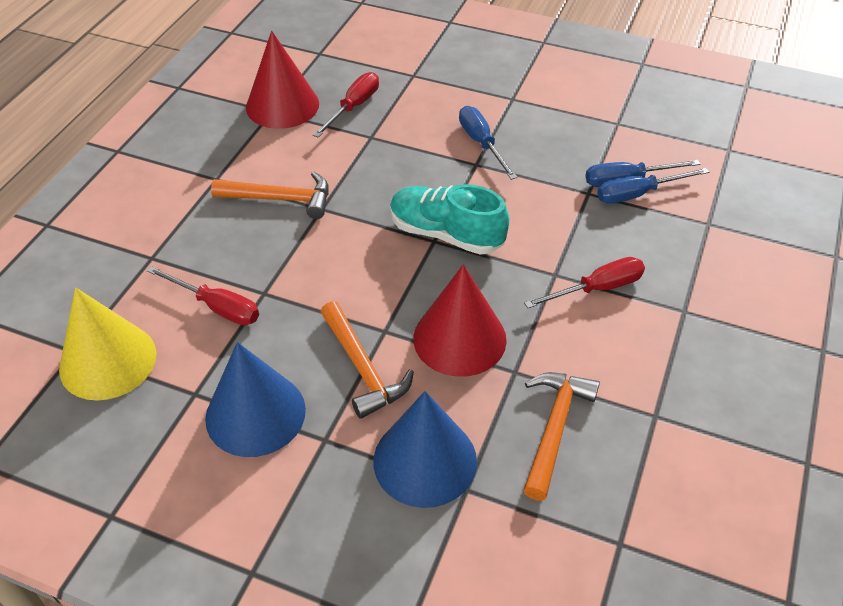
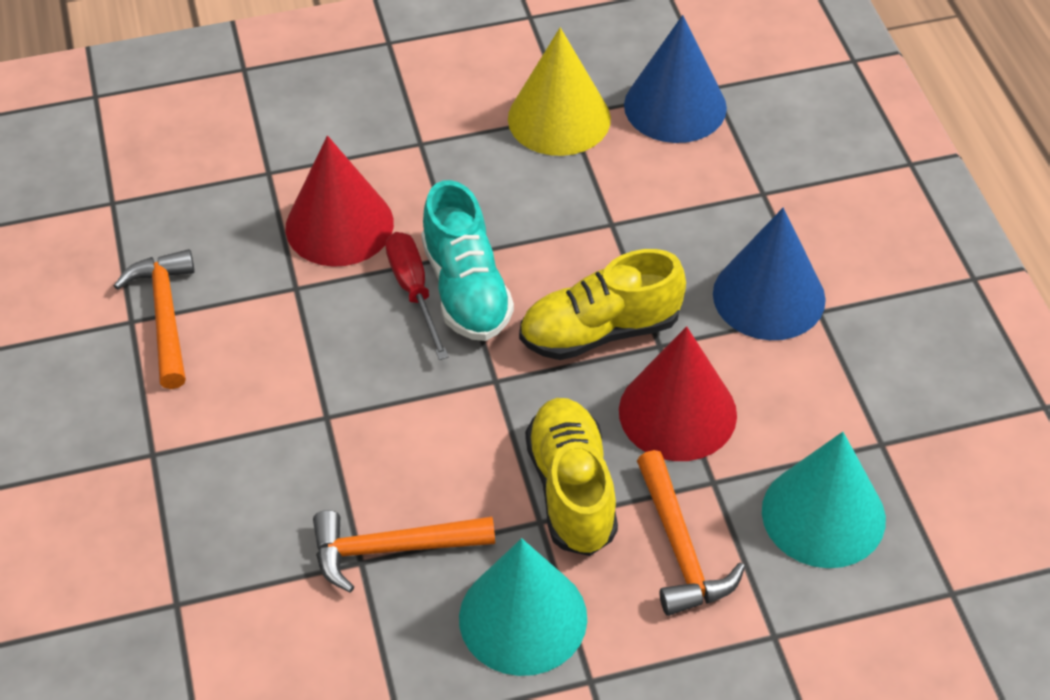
blue screwdriver: 3 -> 0
red screwdriver: 3 -> 1
turquoise cone: 0 -> 2
yellow shoe: 0 -> 2

